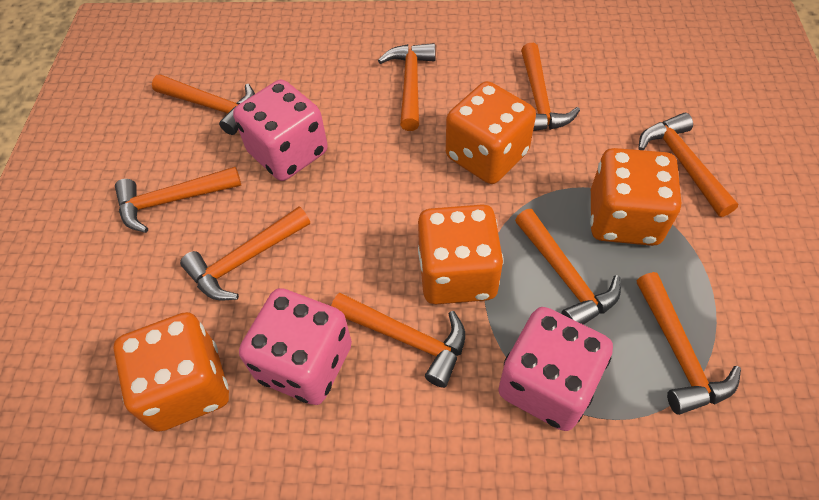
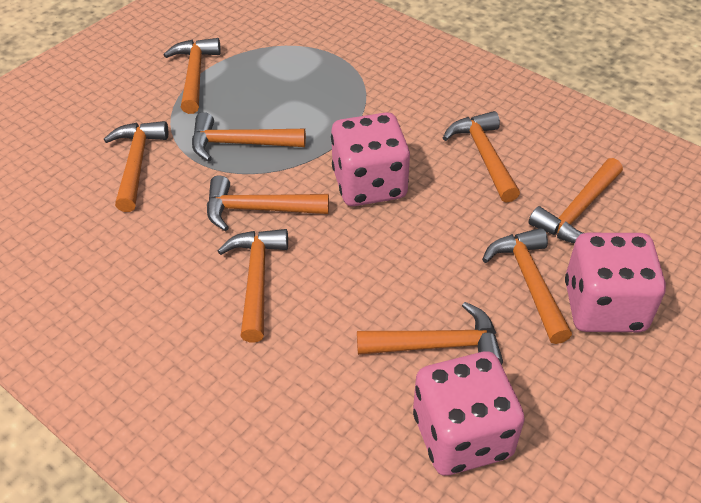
orange dice: 4 -> 0

